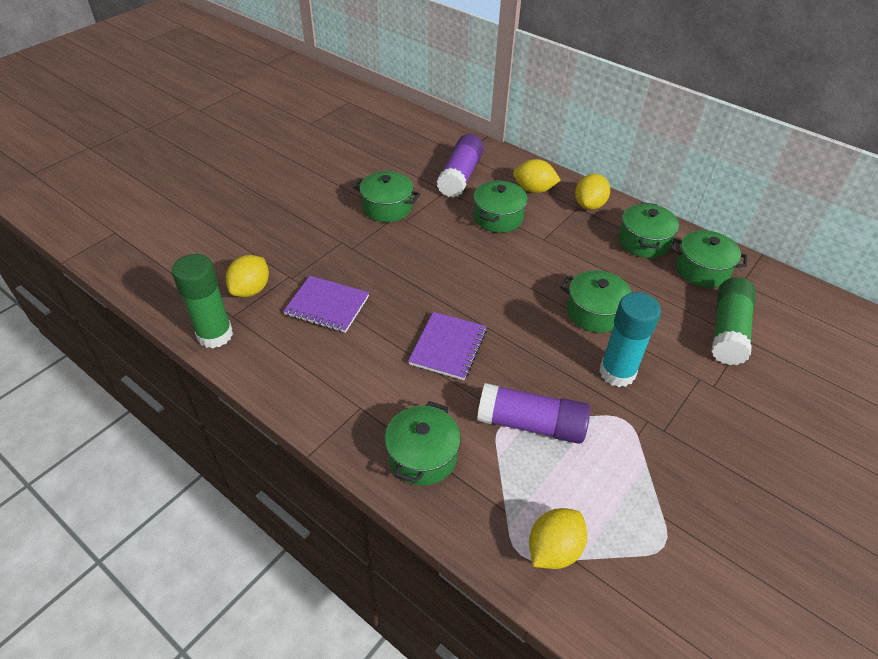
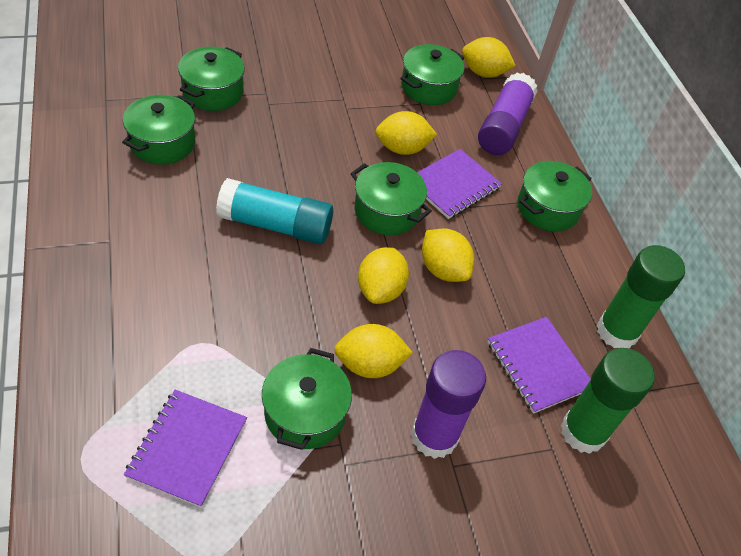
purple notebook: 2 -> 3
yellow lemon: 4 -> 5

